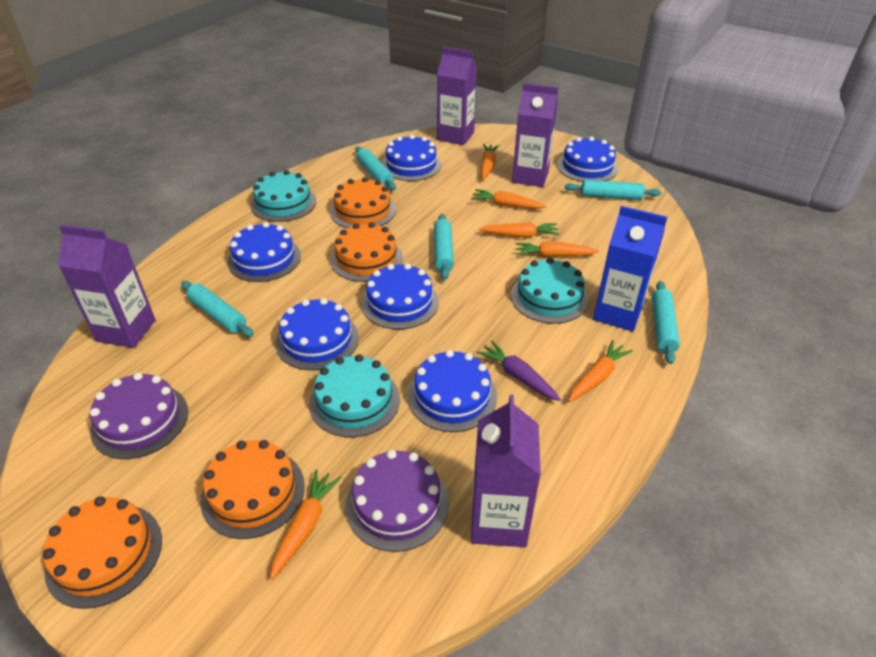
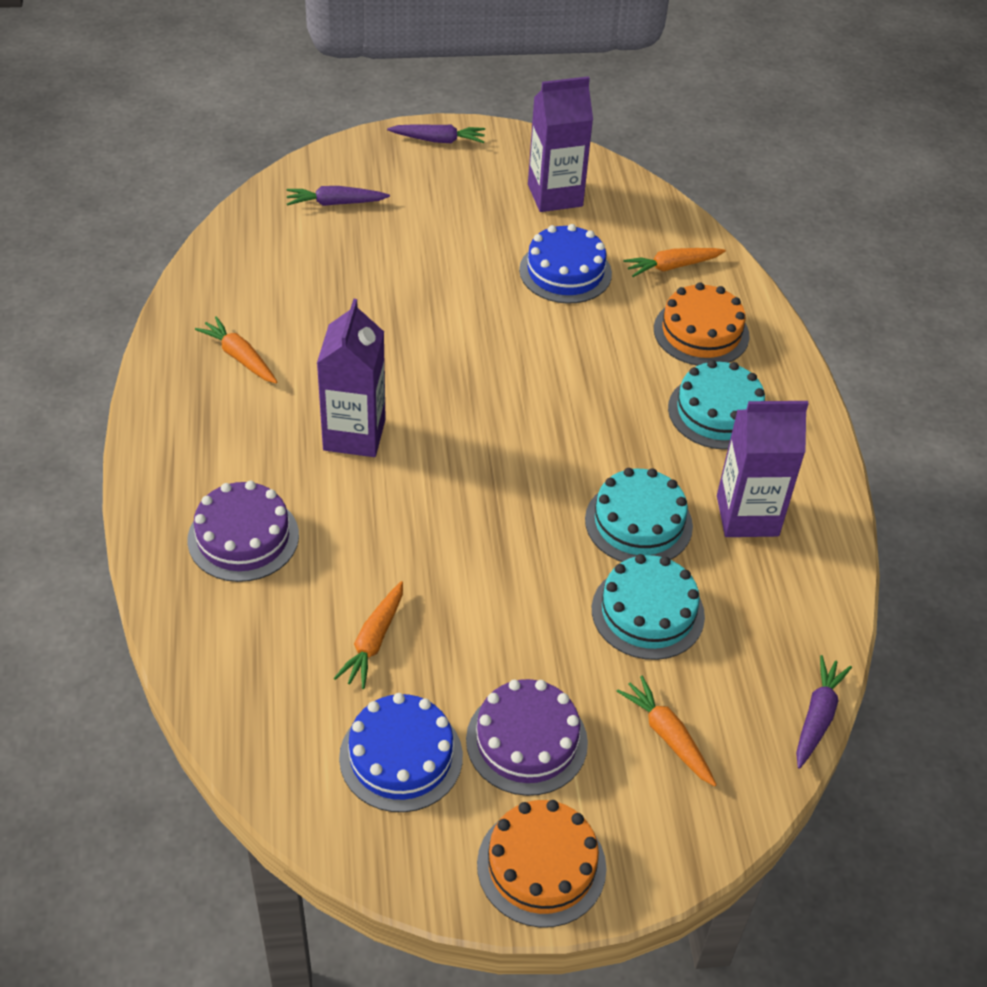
blue cake: 6 -> 2
blue carton: 1 -> 0
orange cake: 4 -> 2
orange carrot: 6 -> 4
purple carrot: 1 -> 3
purple carton: 4 -> 3
turquoise rolling pin: 5 -> 0

